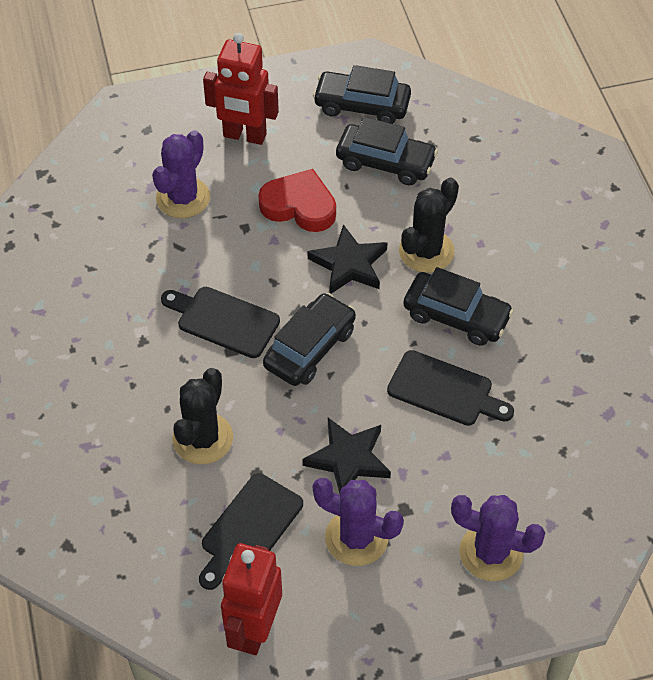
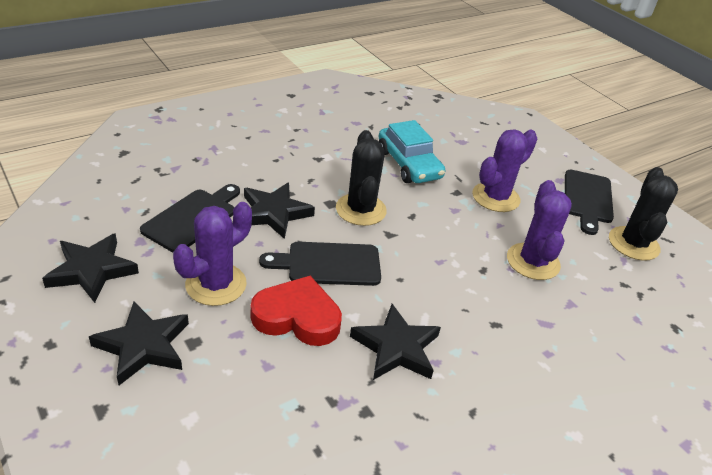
black car: 4 -> 0
black star: 2 -> 4
red robot: 2 -> 0
turquoise car: 0 -> 1

